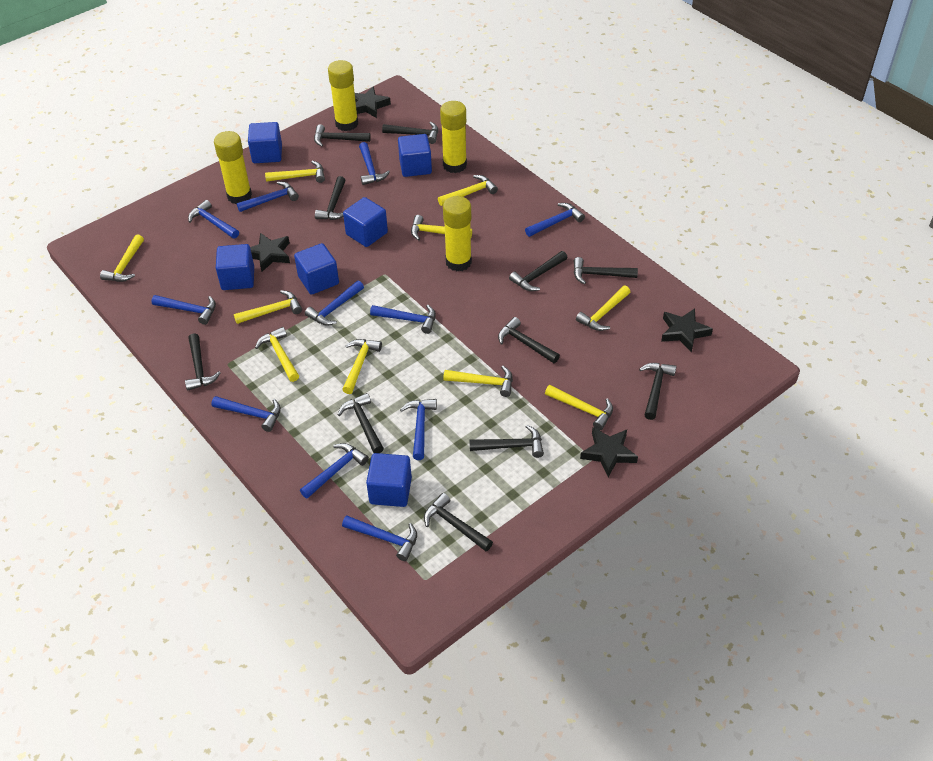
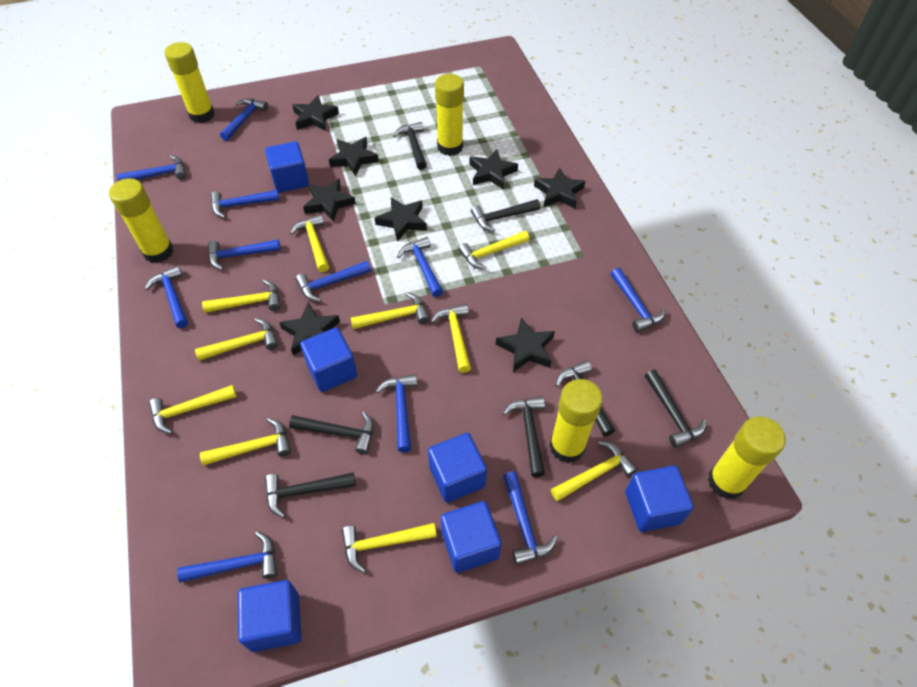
black hammer: 11 -> 7
black star: 4 -> 8
yellow glue stick: 4 -> 5

